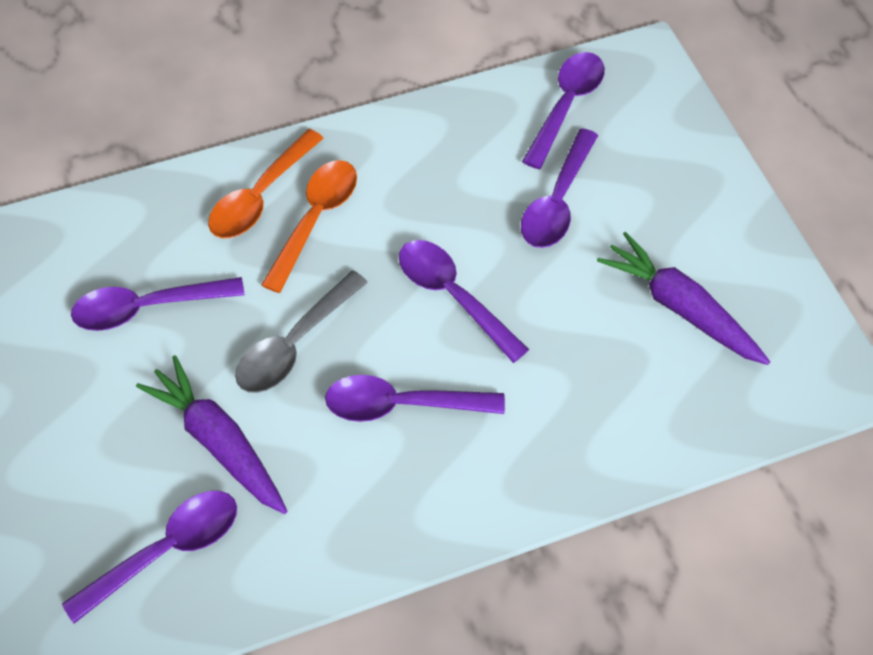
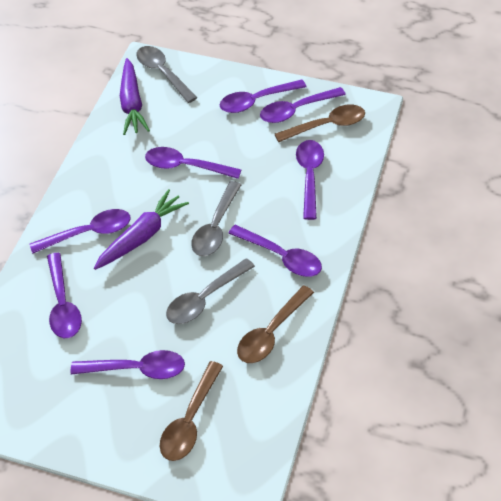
brown spoon: 0 -> 3
grey spoon: 1 -> 3
orange spoon: 2 -> 0
purple spoon: 6 -> 8

